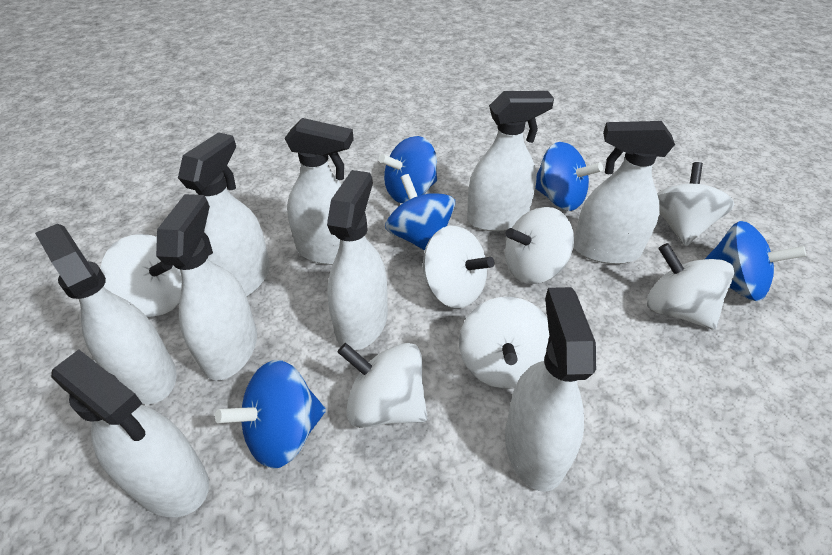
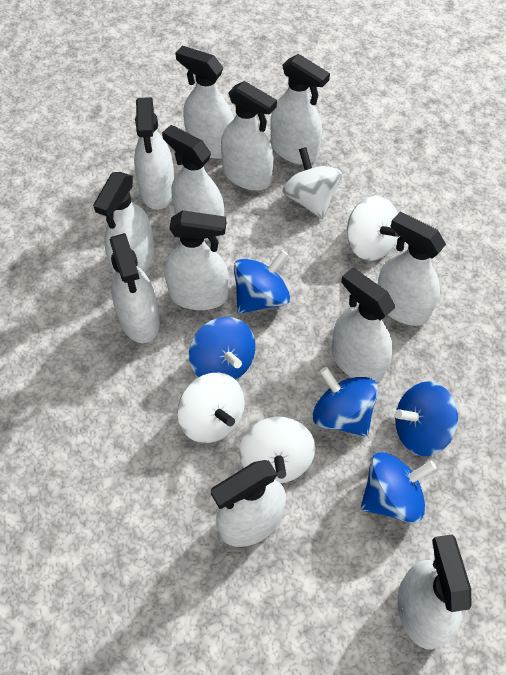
white spinning top: 7 -> 4
white spray bottle: 9 -> 12

